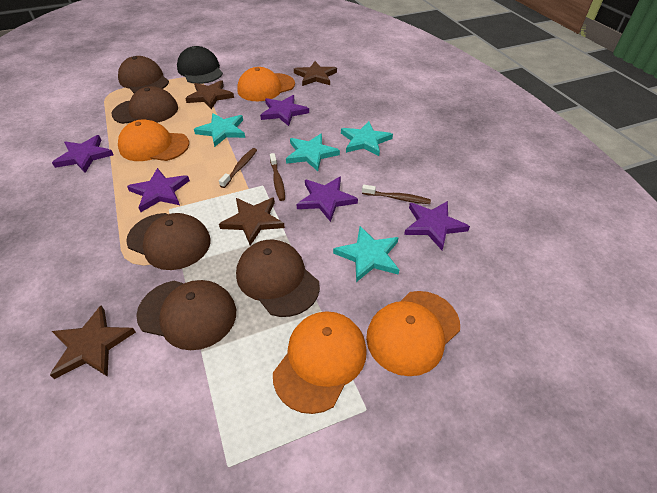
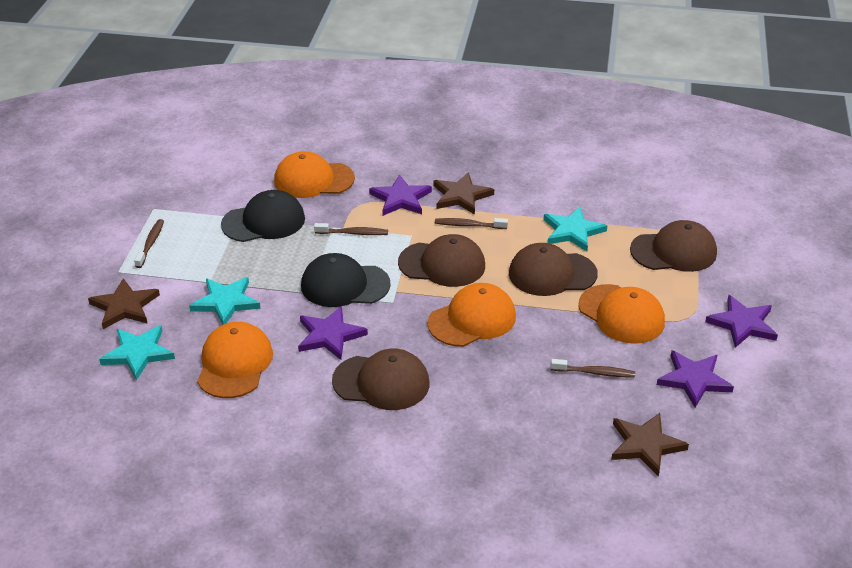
black cap: 1 -> 2
brown cap: 5 -> 4
brown star: 4 -> 3
brown toothbrush: 3 -> 4
purple star: 5 -> 4
turquoise star: 4 -> 3

